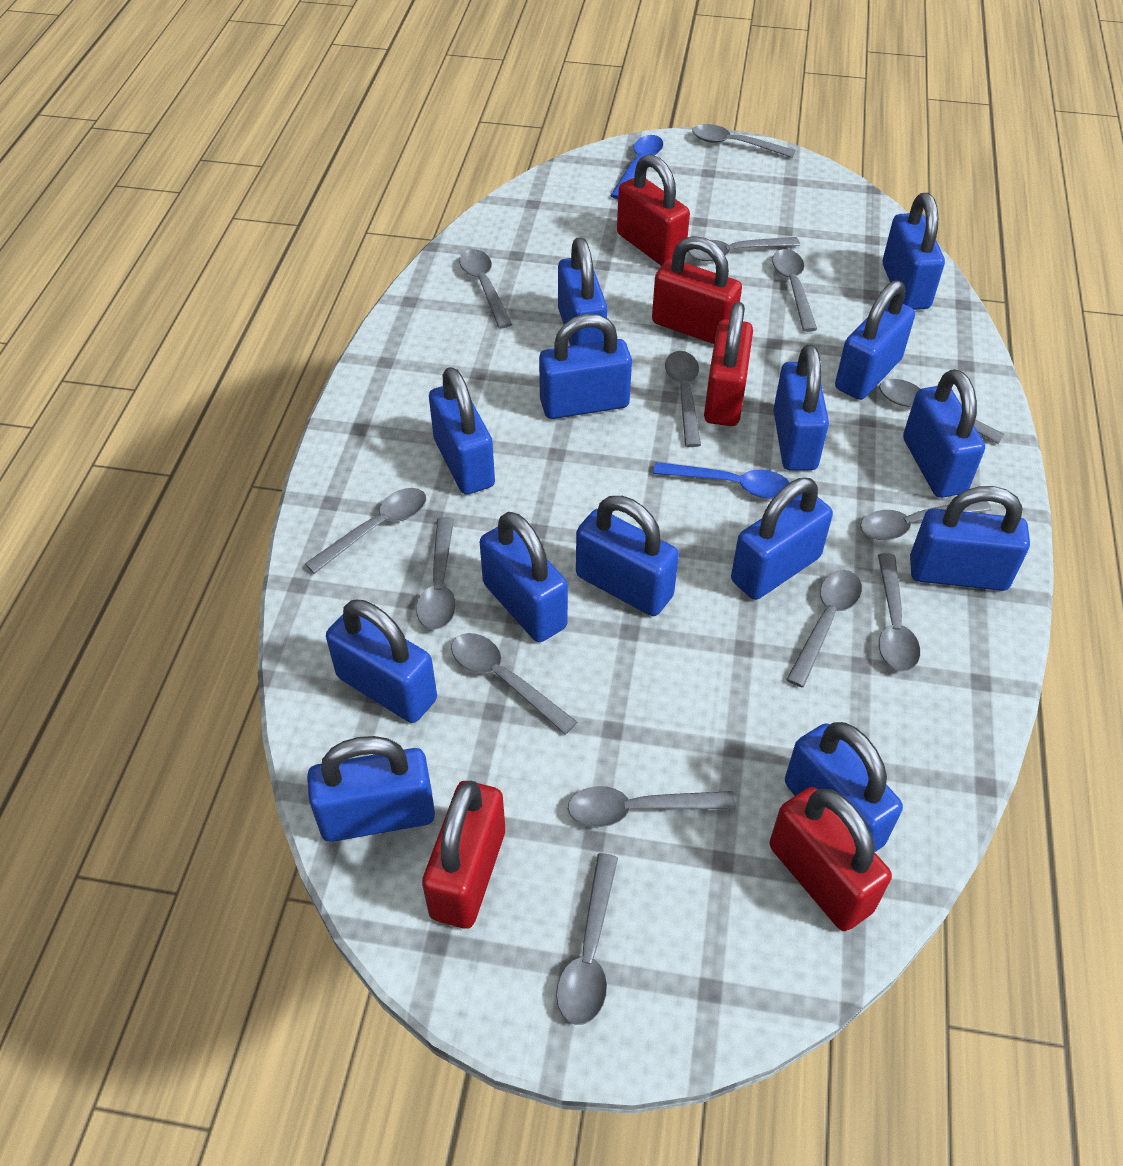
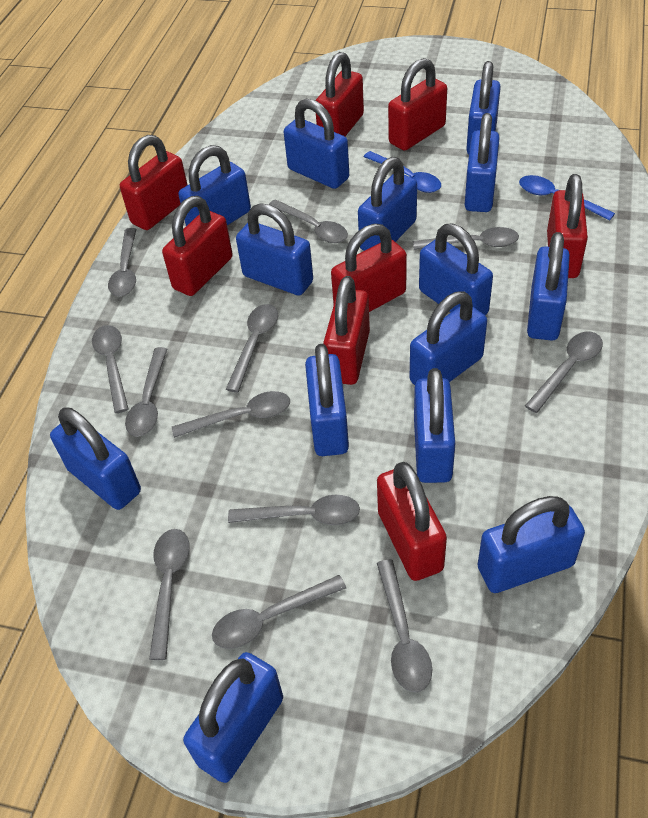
grey spoon: 14 -> 12
red padlock: 5 -> 8

